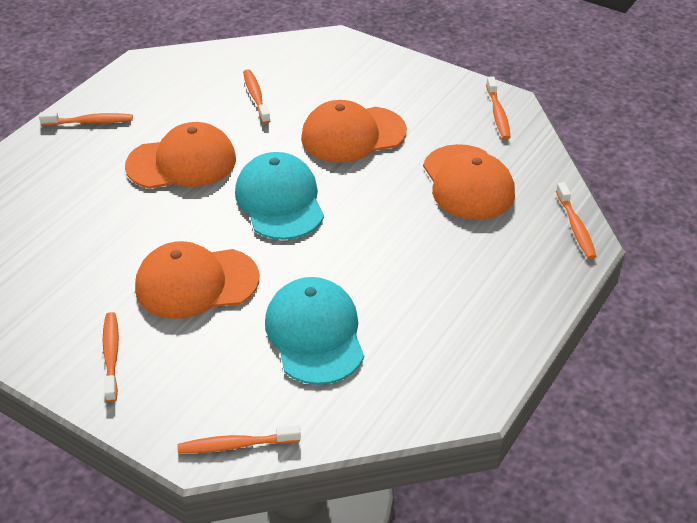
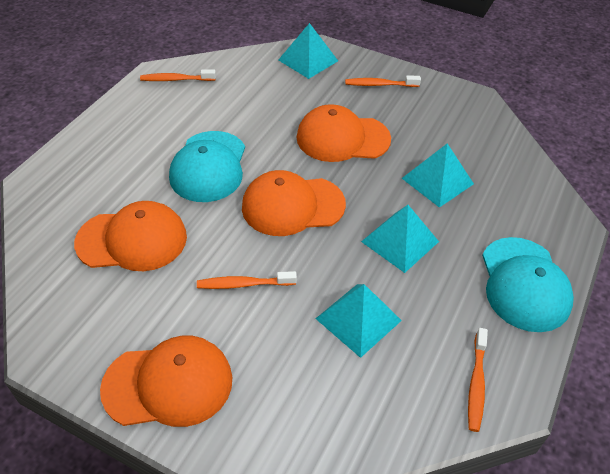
orange toothbrush: 6 -> 4
turquoise pyramid: 0 -> 4

